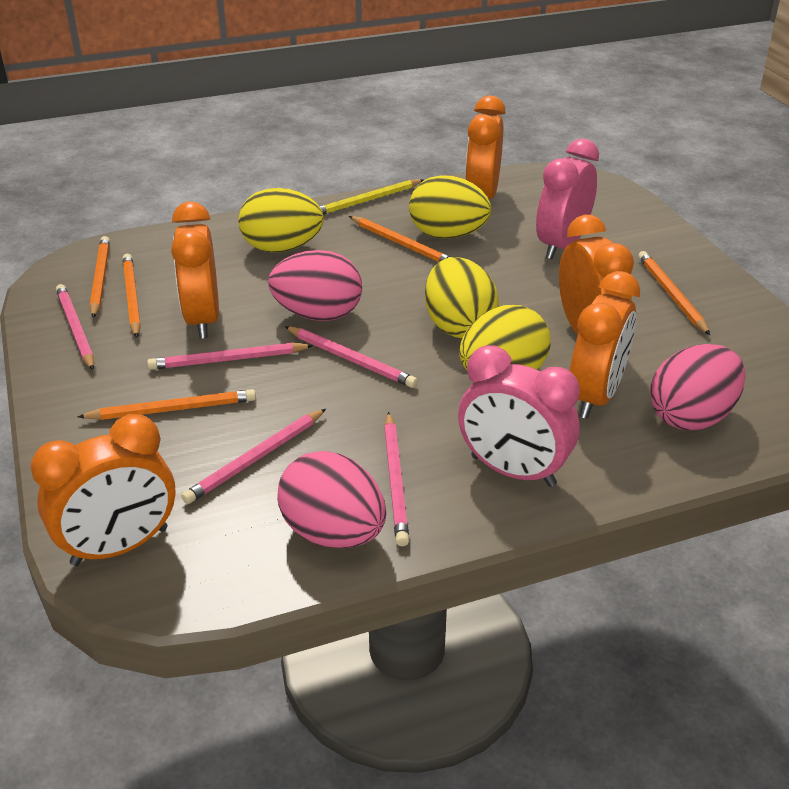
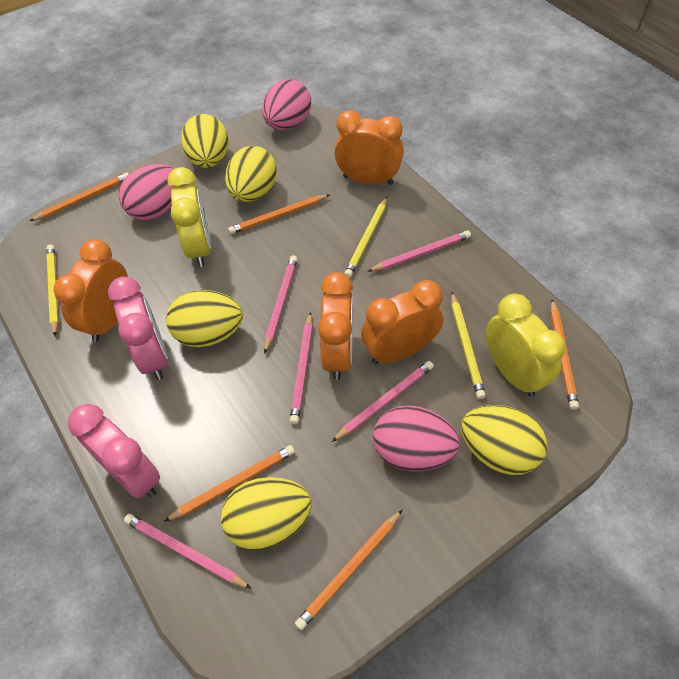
orange clock: 5 -> 4
yellow clock: 0 -> 2
yellow egg: 4 -> 5
yellow pencil: 1 -> 3

